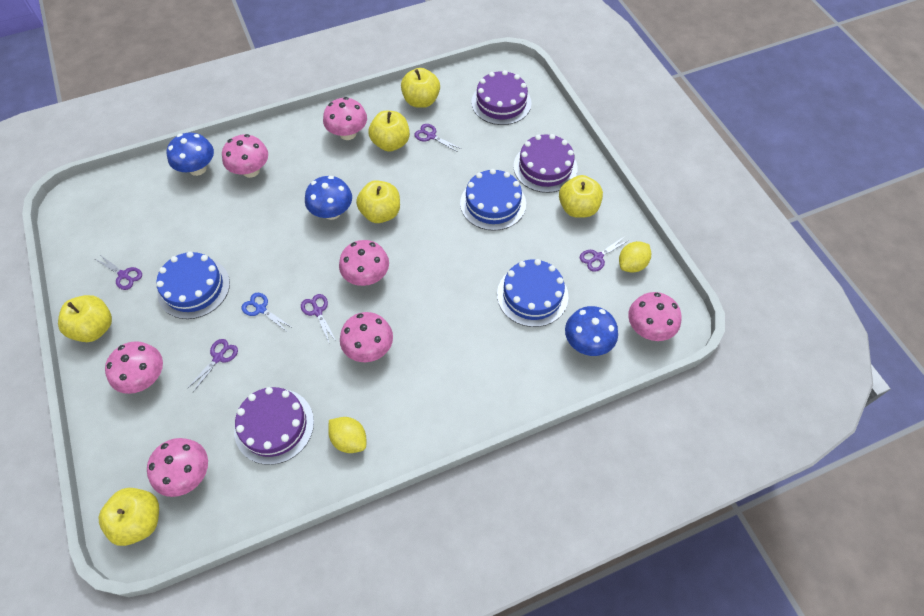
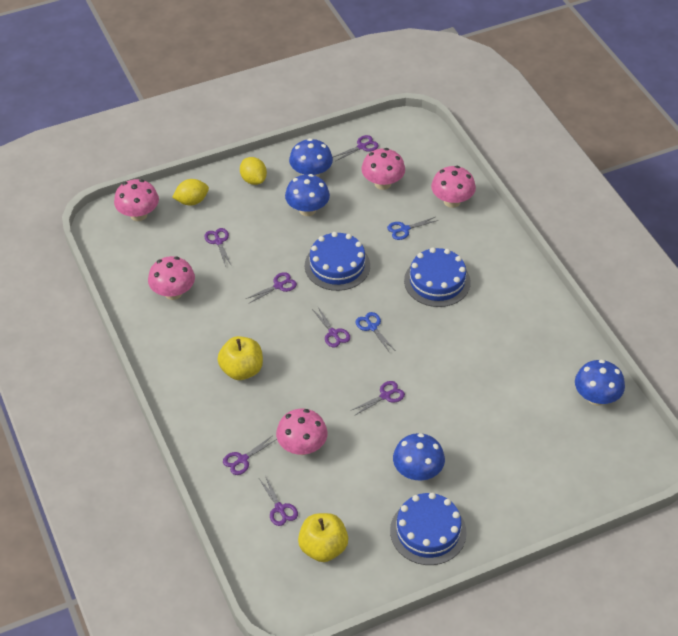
blue mushroom: 3 -> 4
blue scissors: 1 -> 2
pink mushroom: 7 -> 5
purple cake: 3 -> 0
purple scissors: 5 -> 7
yellow apple: 6 -> 2

